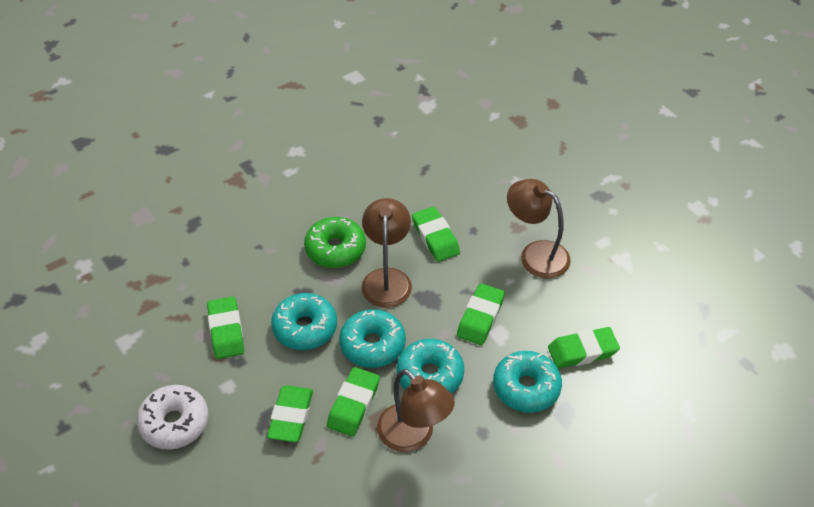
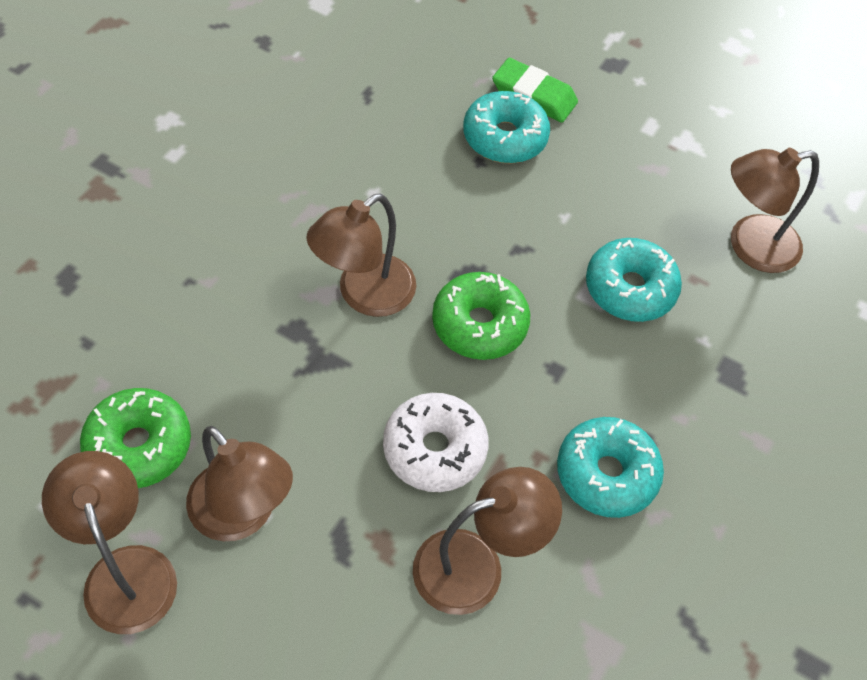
brown lamp: 3 -> 5
green donut: 1 -> 2
green eraser: 6 -> 1
turquoise donut: 4 -> 3

